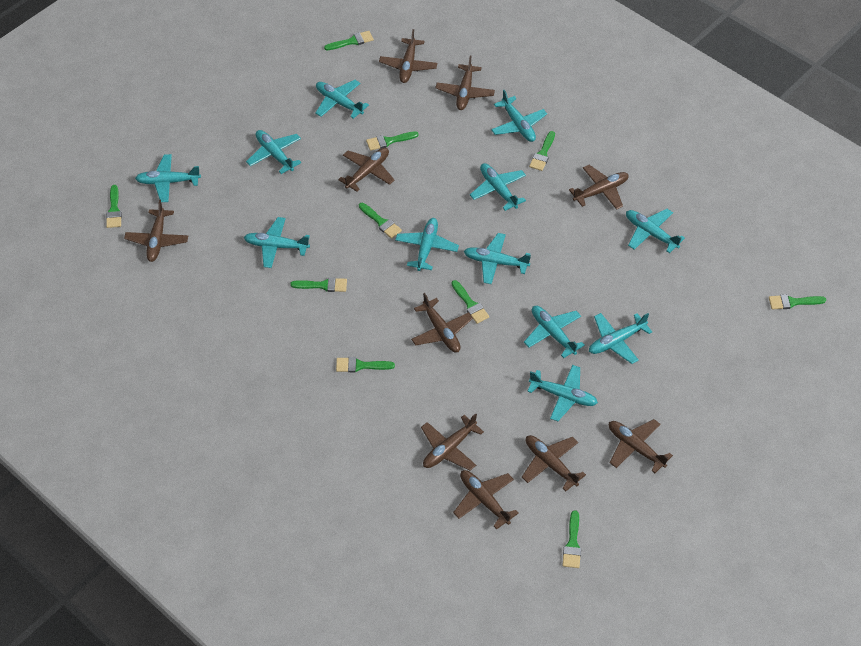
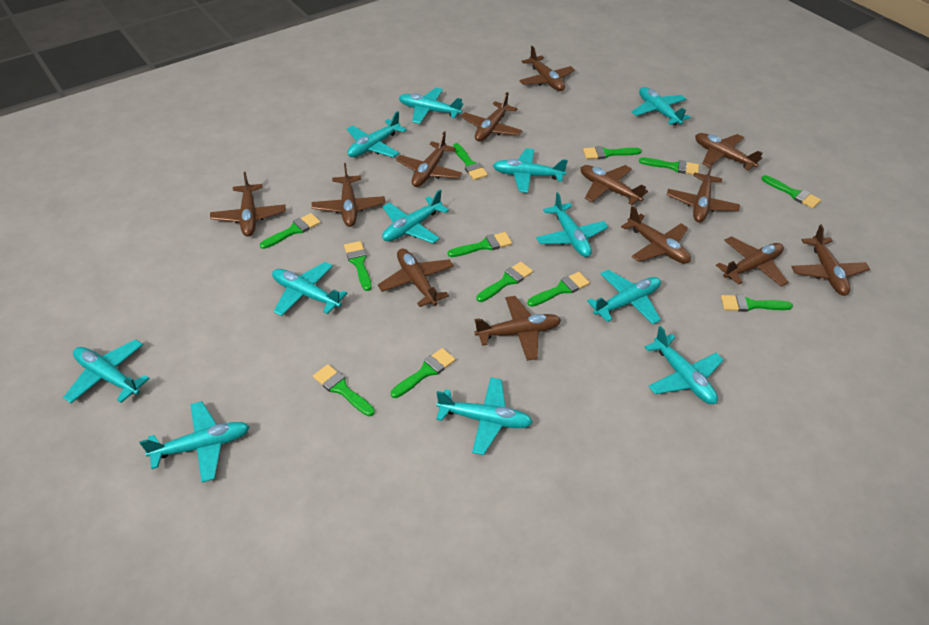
brown plane: 10 -> 13
green brush: 10 -> 12

